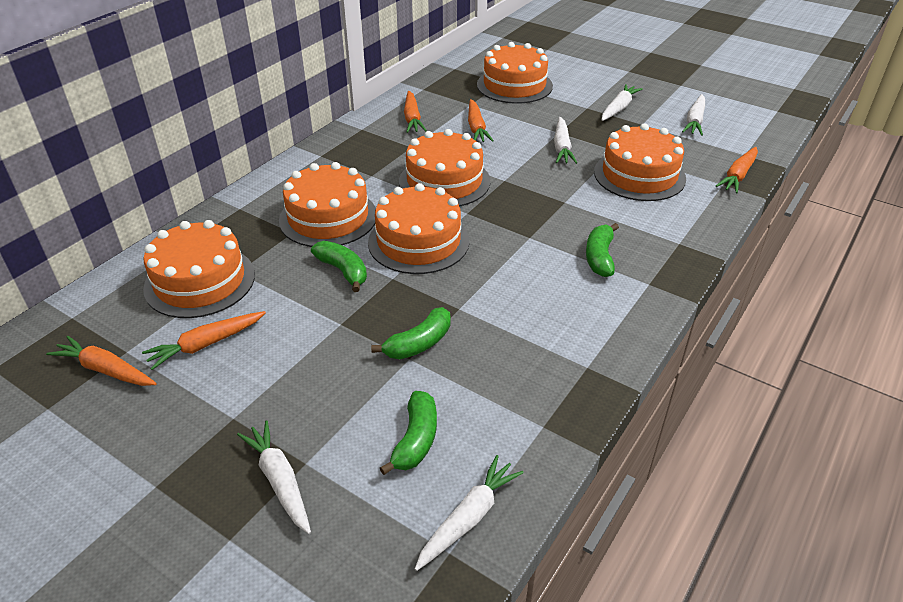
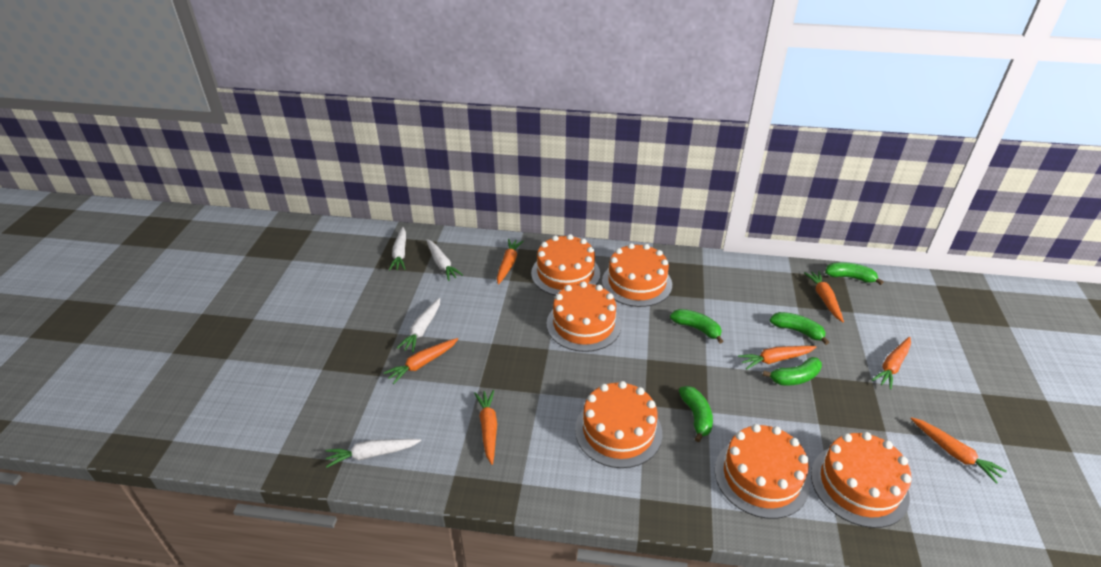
green banana: 4 -> 5
orange carrot: 5 -> 7
white carrot: 5 -> 4

